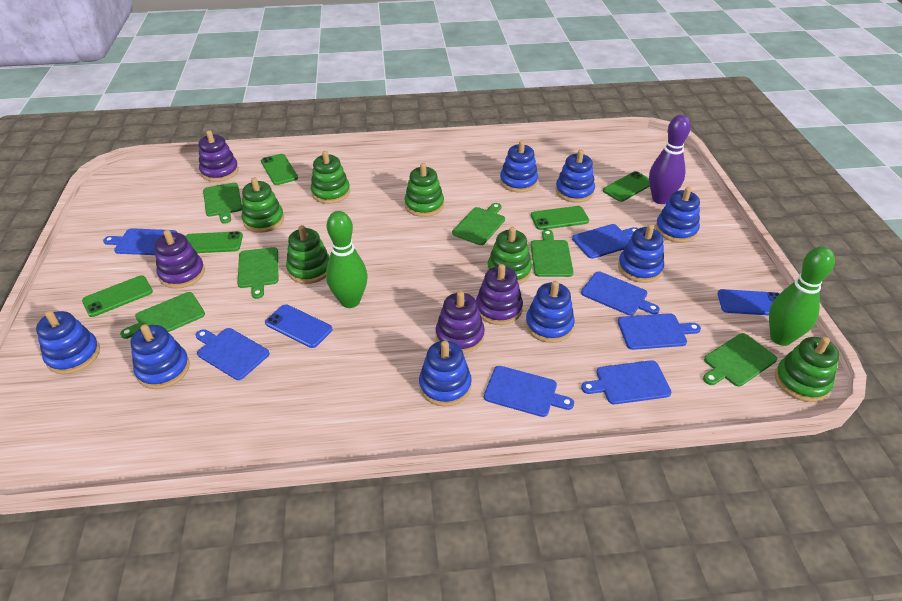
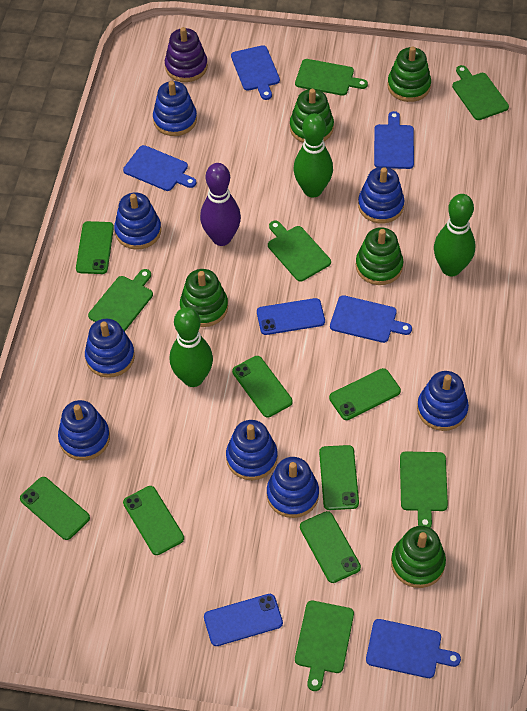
blue cutting board: 7 -> 5
green bowling pin: 2 -> 3
green phone: 5 -> 7
green stacking toy: 6 -> 5
purple stacking toy: 4 -> 1

